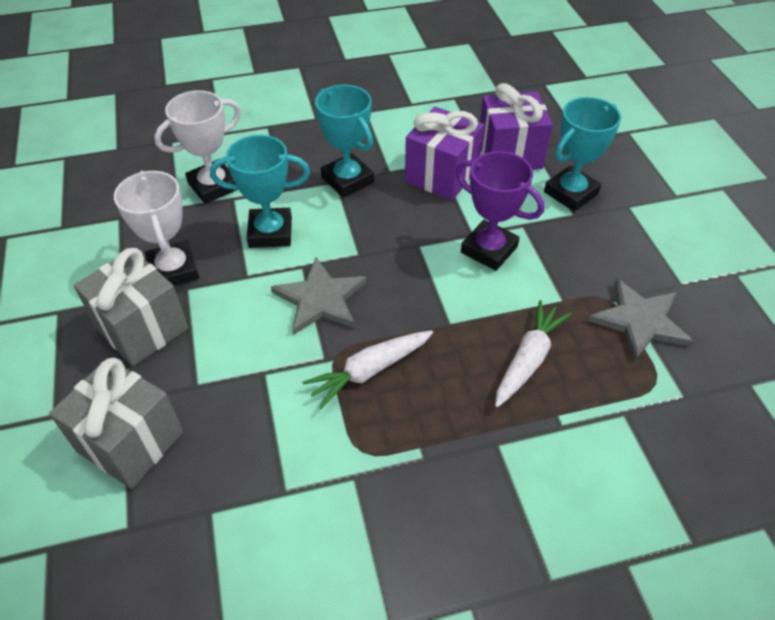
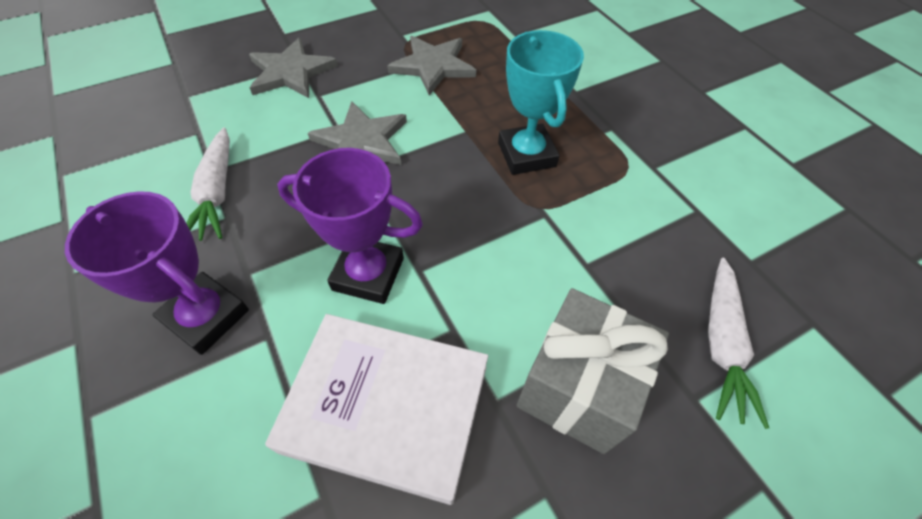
grey gift: 2 -> 1
grey star: 2 -> 3
purple gift: 2 -> 0
purple trophy: 1 -> 2
turquoise trophy: 3 -> 1
white book: 0 -> 1
white trophy: 2 -> 0

